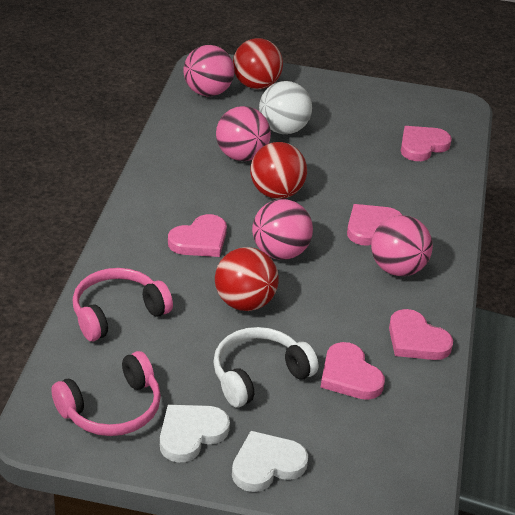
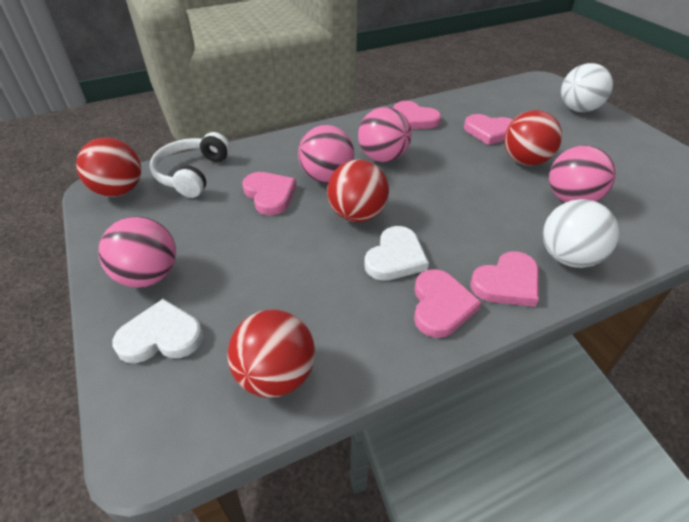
pink headphones: 2 -> 0
red ball: 3 -> 4
white ball: 1 -> 2

